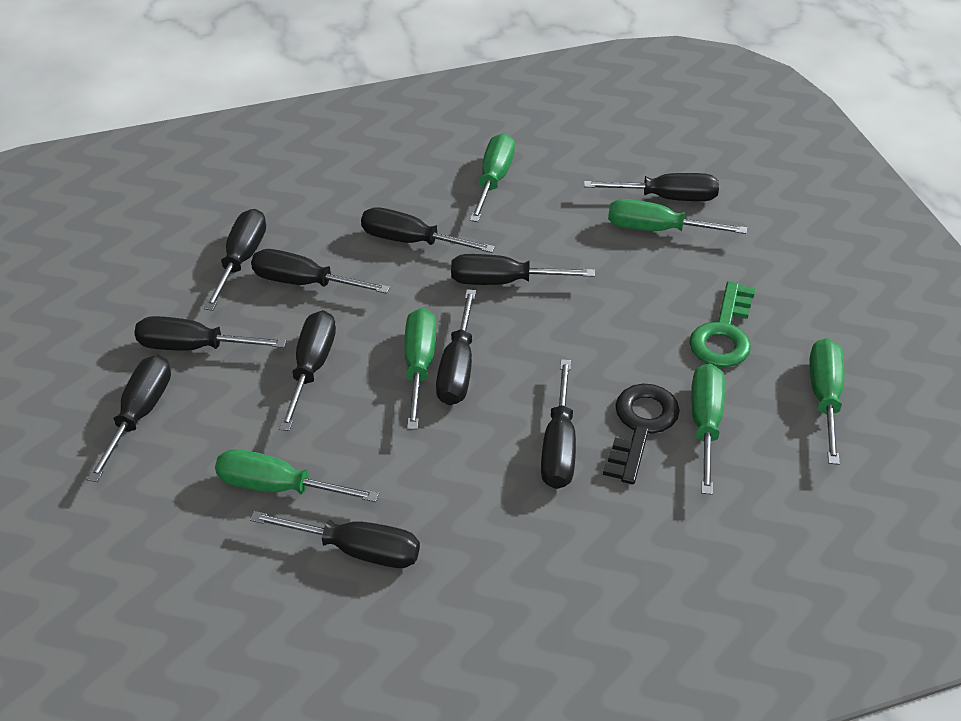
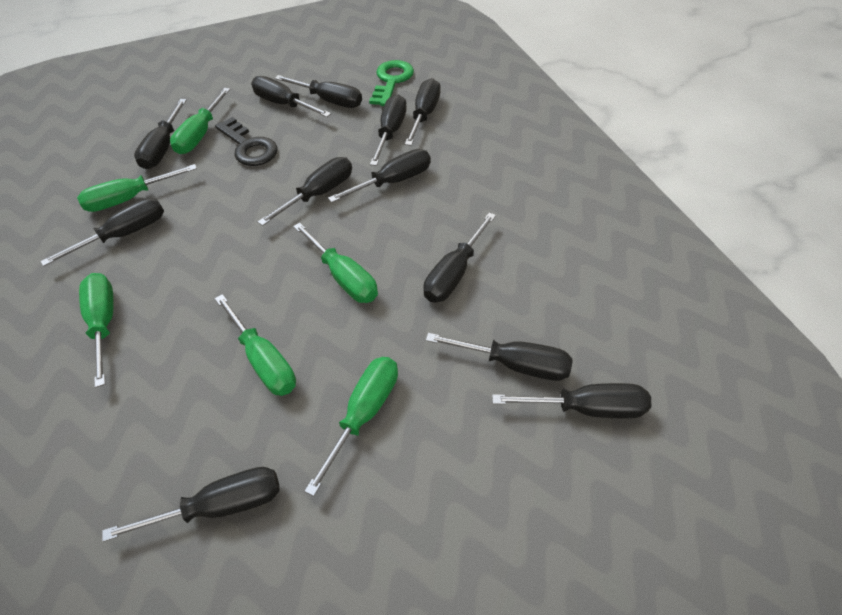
black screwdriver: 11 -> 12

